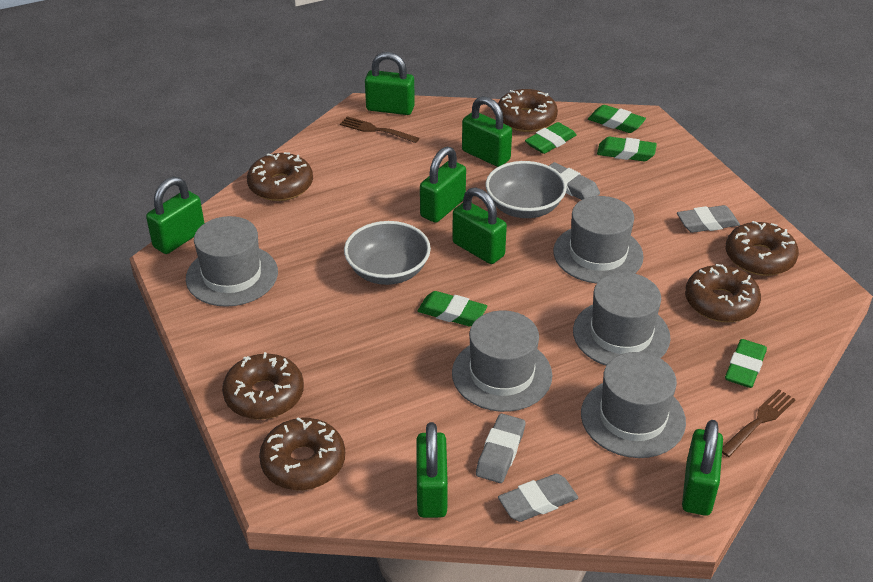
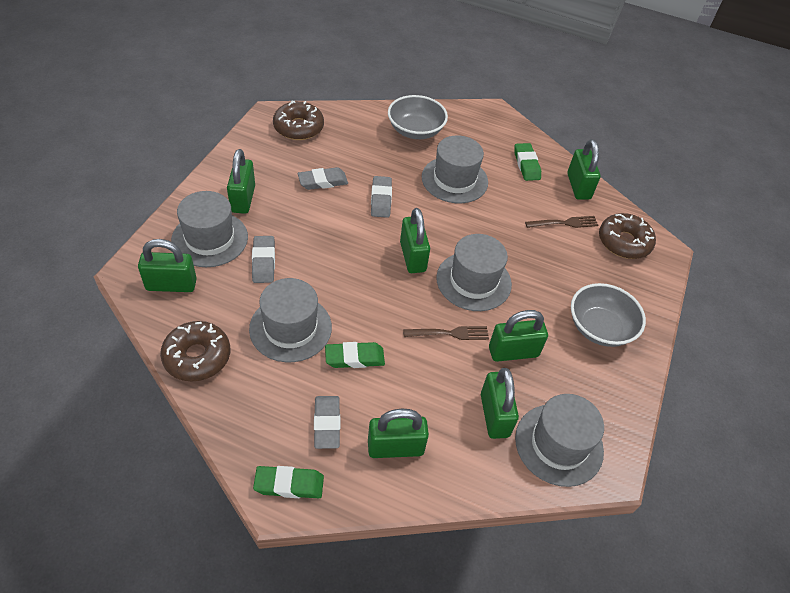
brown donut: 6 -> 3
green eraser: 5 -> 3

